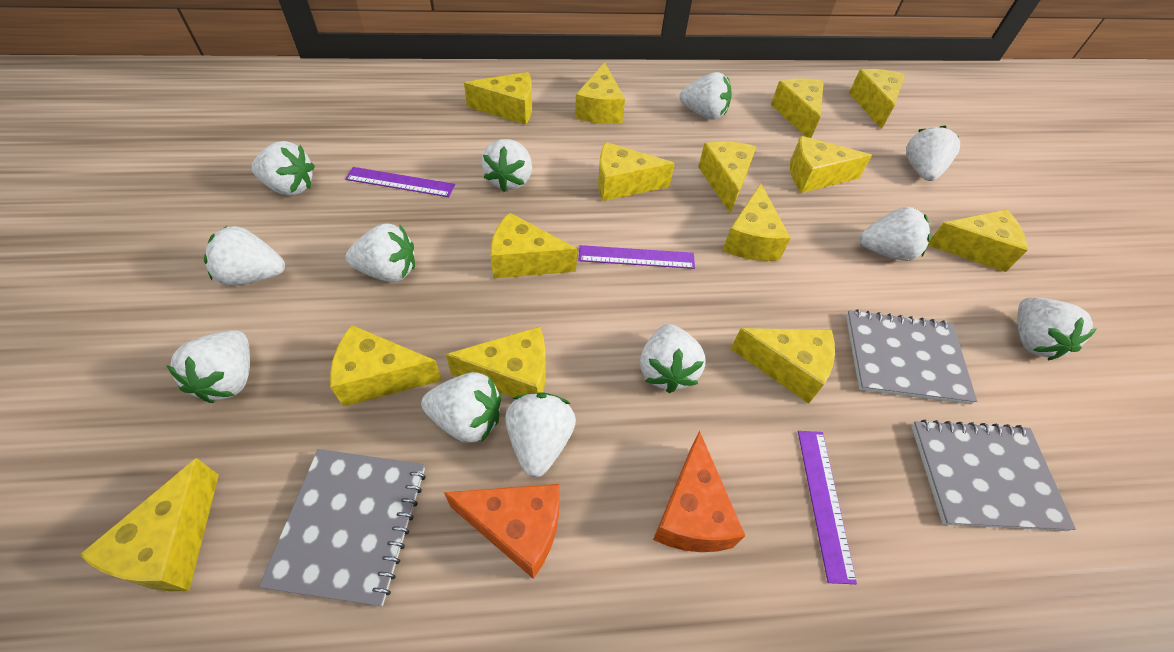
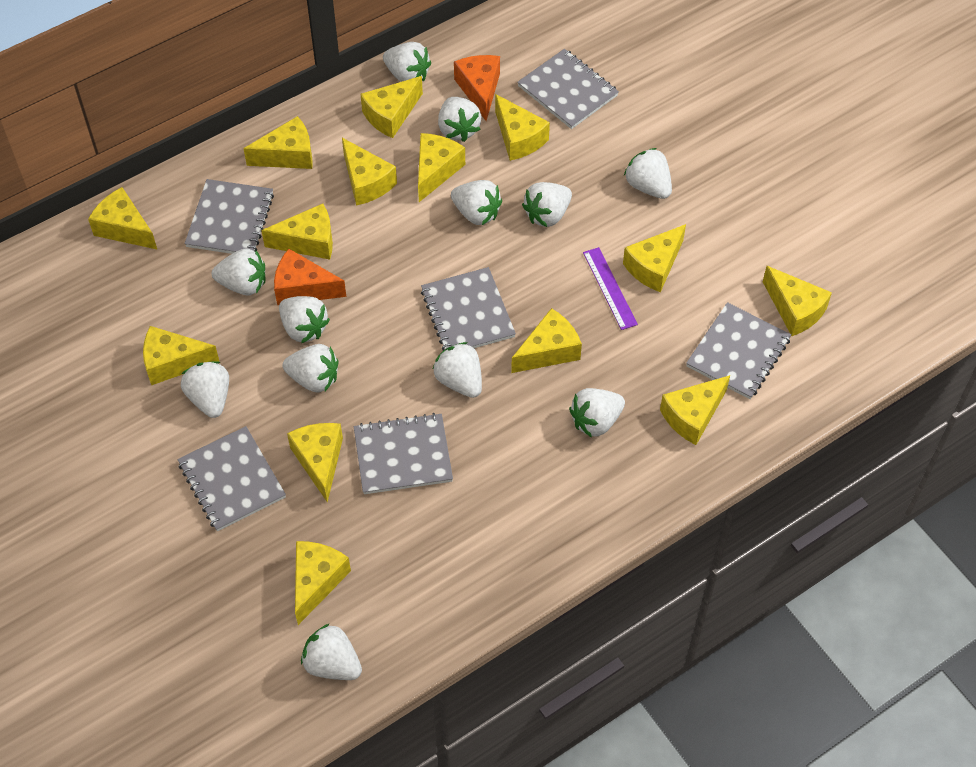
grey notebook: 3 -> 6
purple ruler: 3 -> 1

